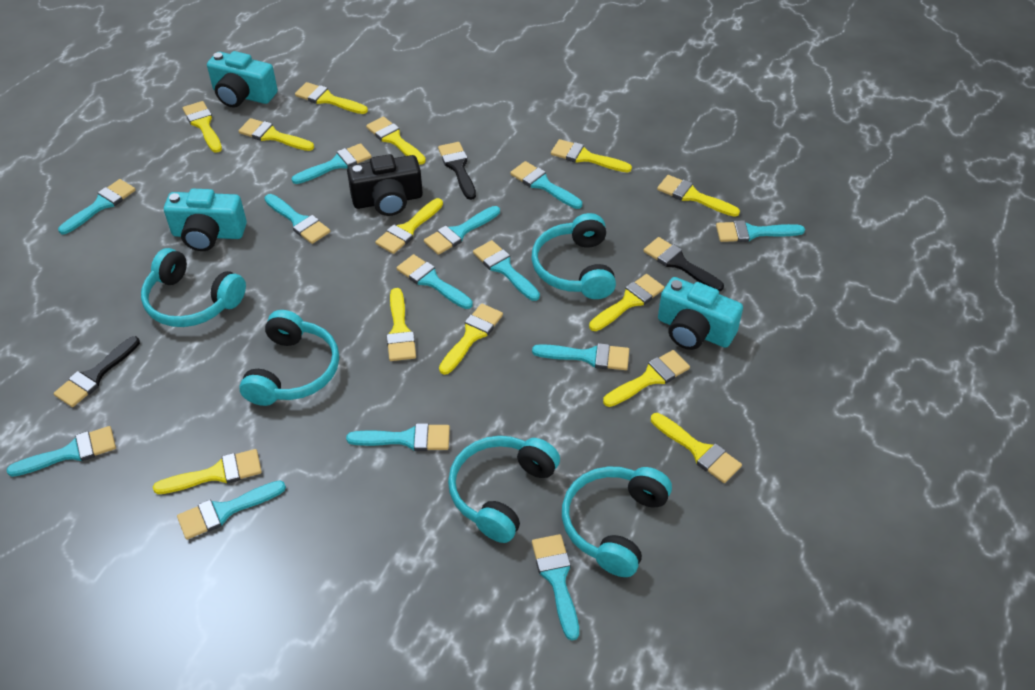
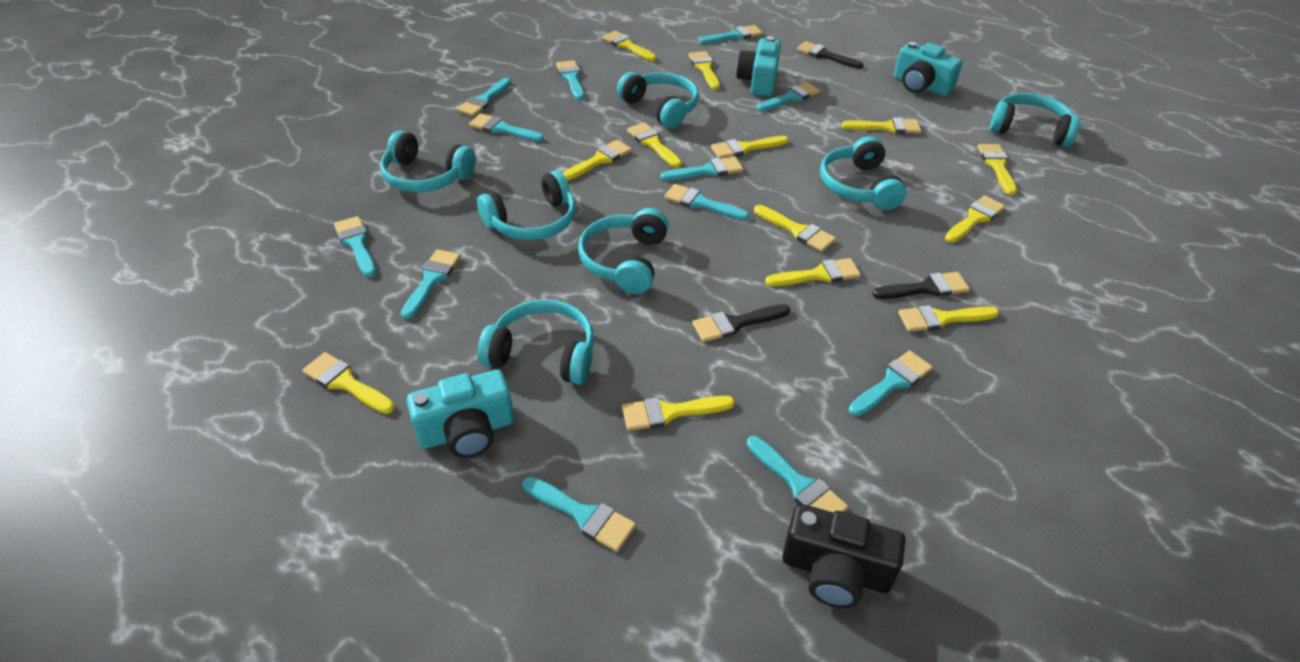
turquoise brush: 13 -> 12
turquoise headphones: 5 -> 7

